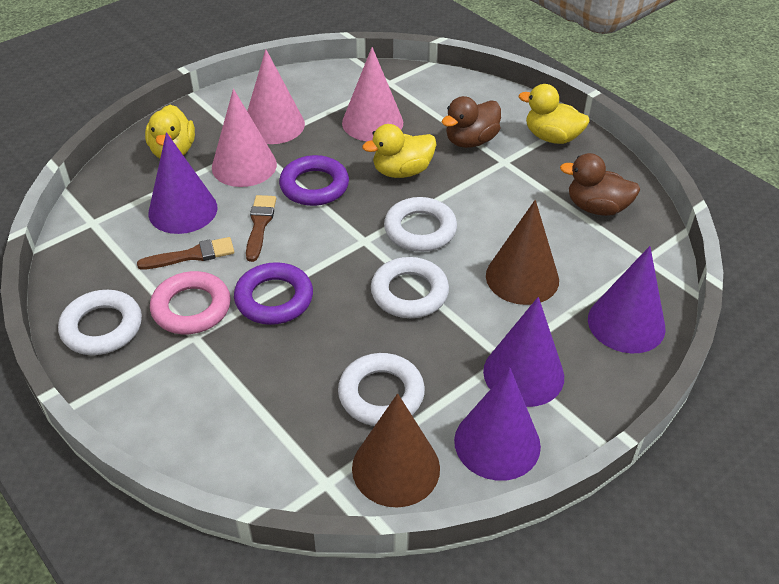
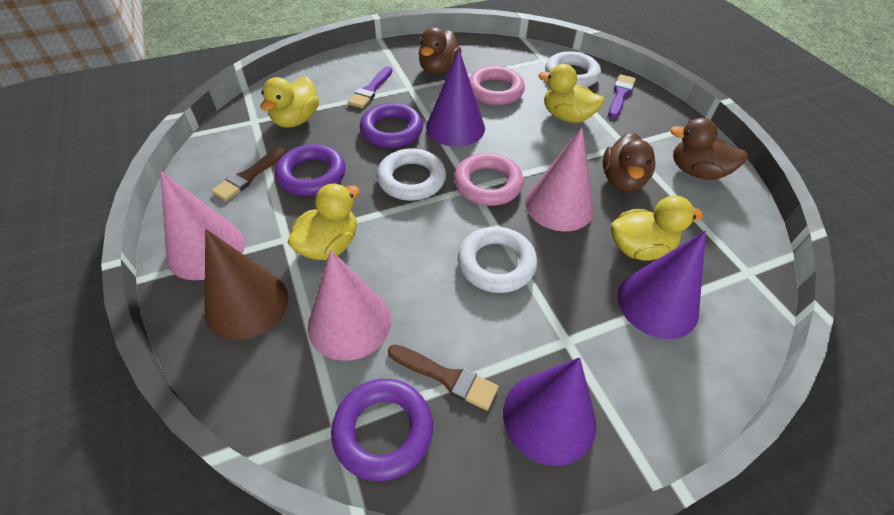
brown cone: 2 -> 1
brown duck: 2 -> 3
pink ring: 1 -> 2
purple brush: 0 -> 2
purple cone: 4 -> 3
purple ring: 2 -> 3
white ring: 4 -> 3
yellow duck: 3 -> 4

